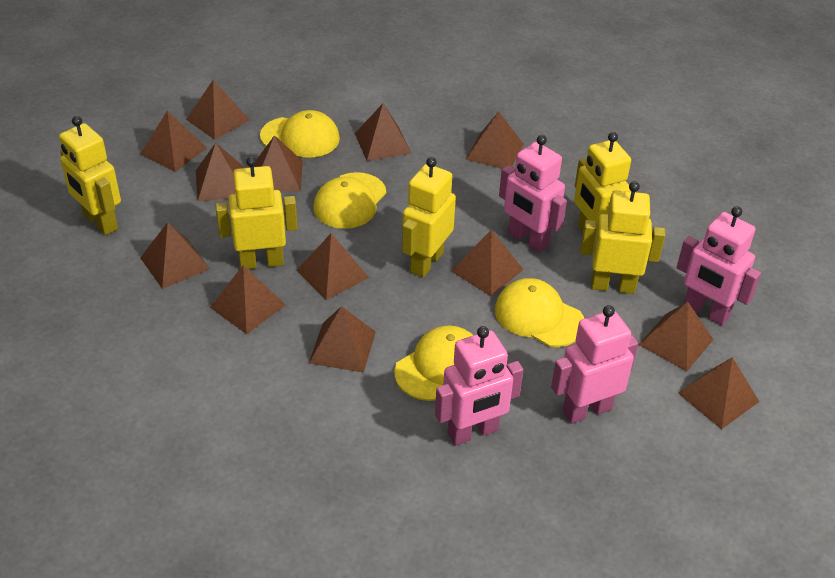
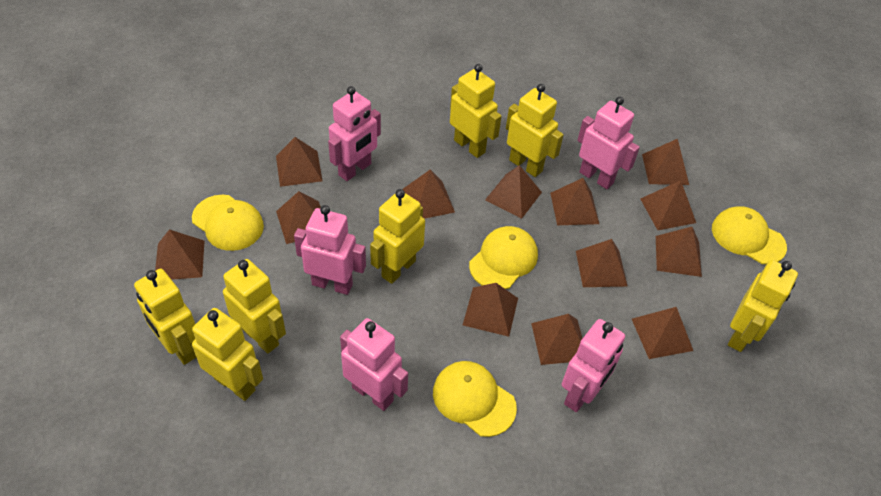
pink robot: 4 -> 5
yellow robot: 5 -> 7

